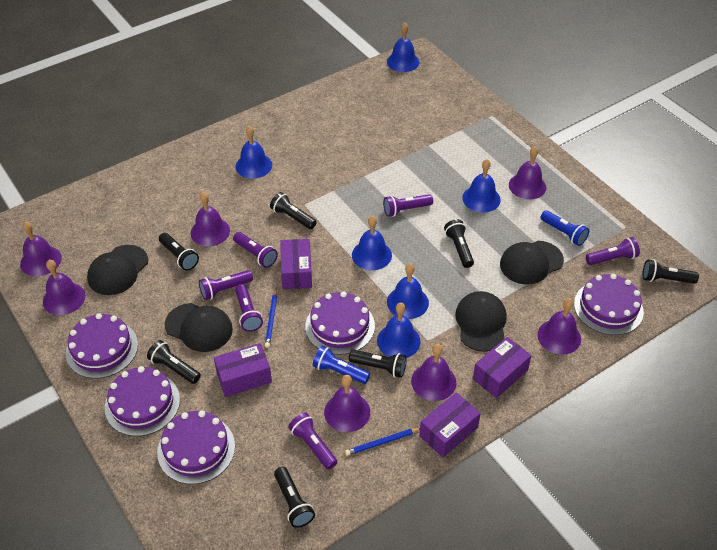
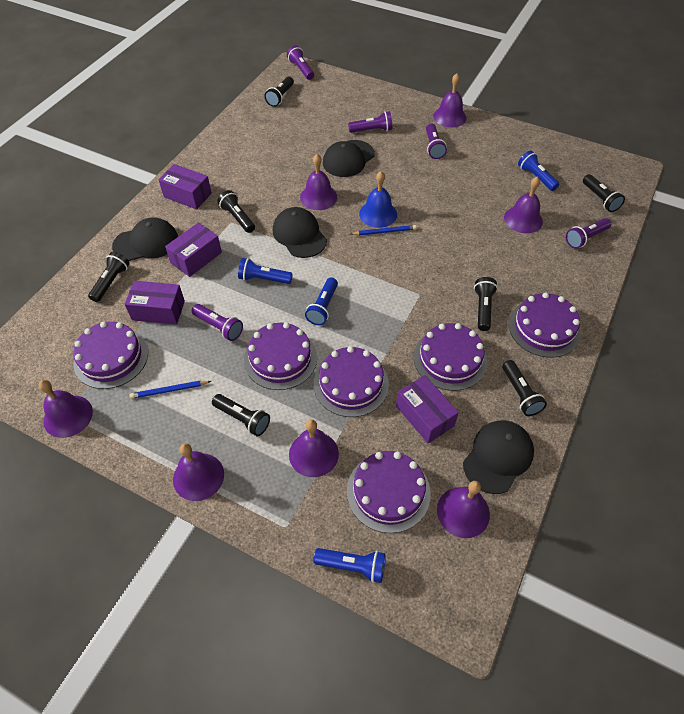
blue bell: 6 -> 1
blue flashlight: 2 -> 4
purple cake: 5 -> 6
purple flashlight: 6 -> 5

